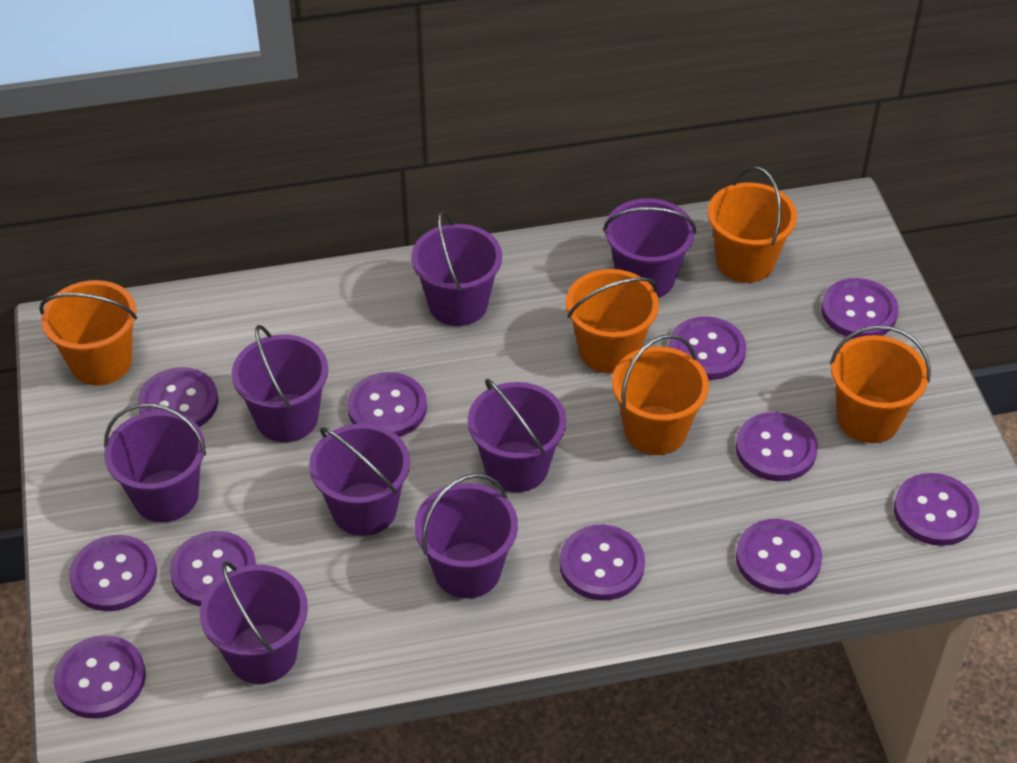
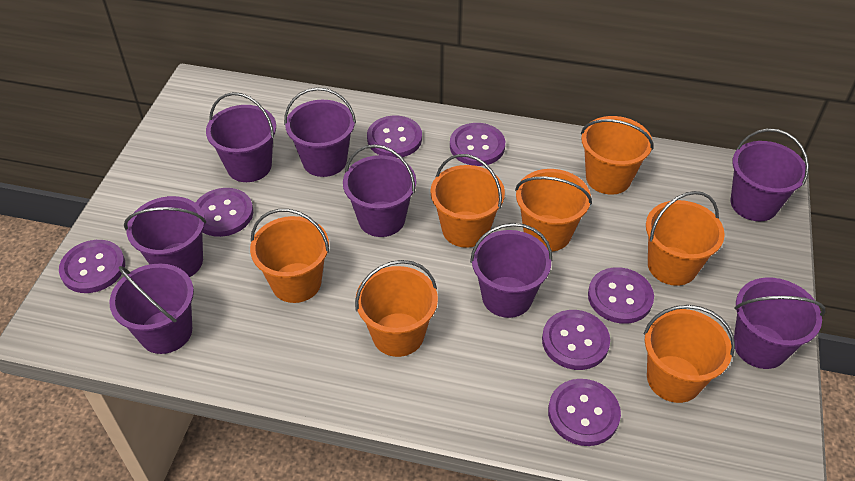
orange bucket: 5 -> 7
purple button: 11 -> 7

